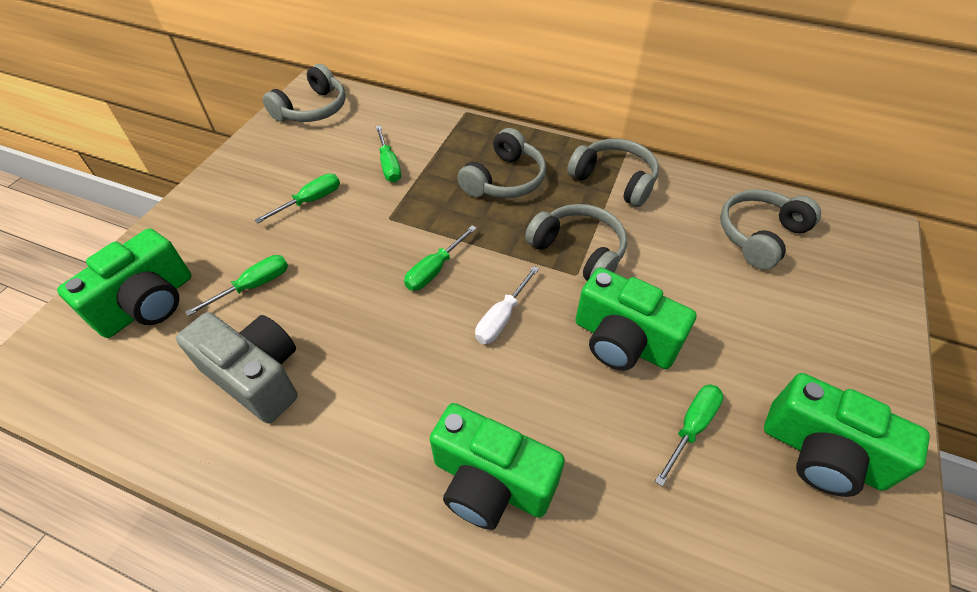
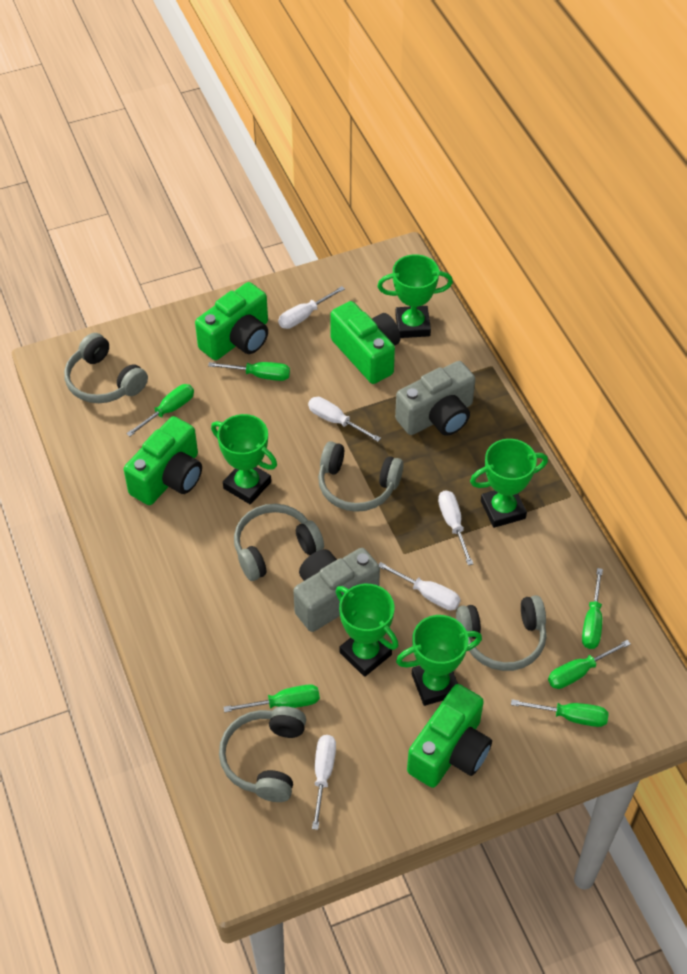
green screwdriver: 5 -> 6
green trophy: 0 -> 5
grey camera: 1 -> 2
white screwdriver: 1 -> 5

